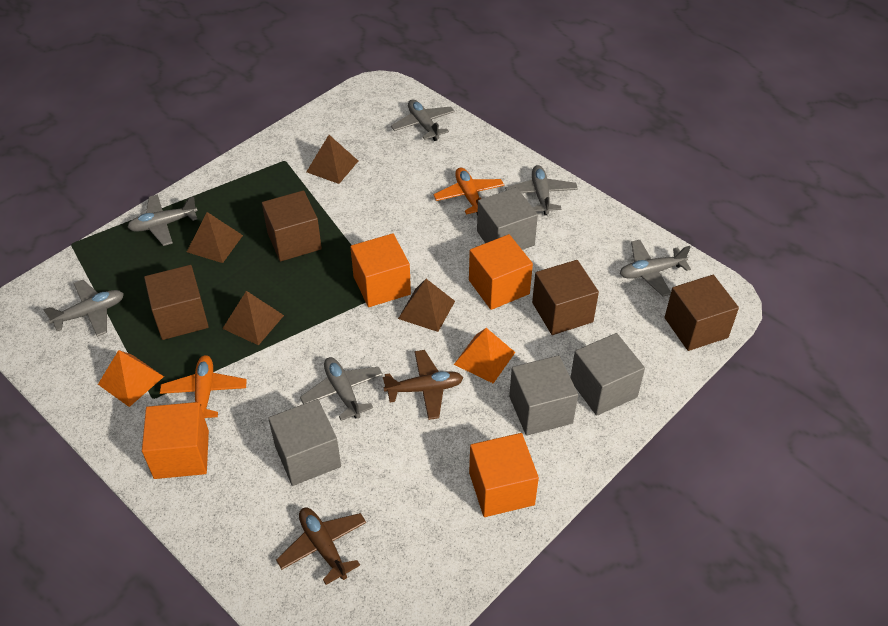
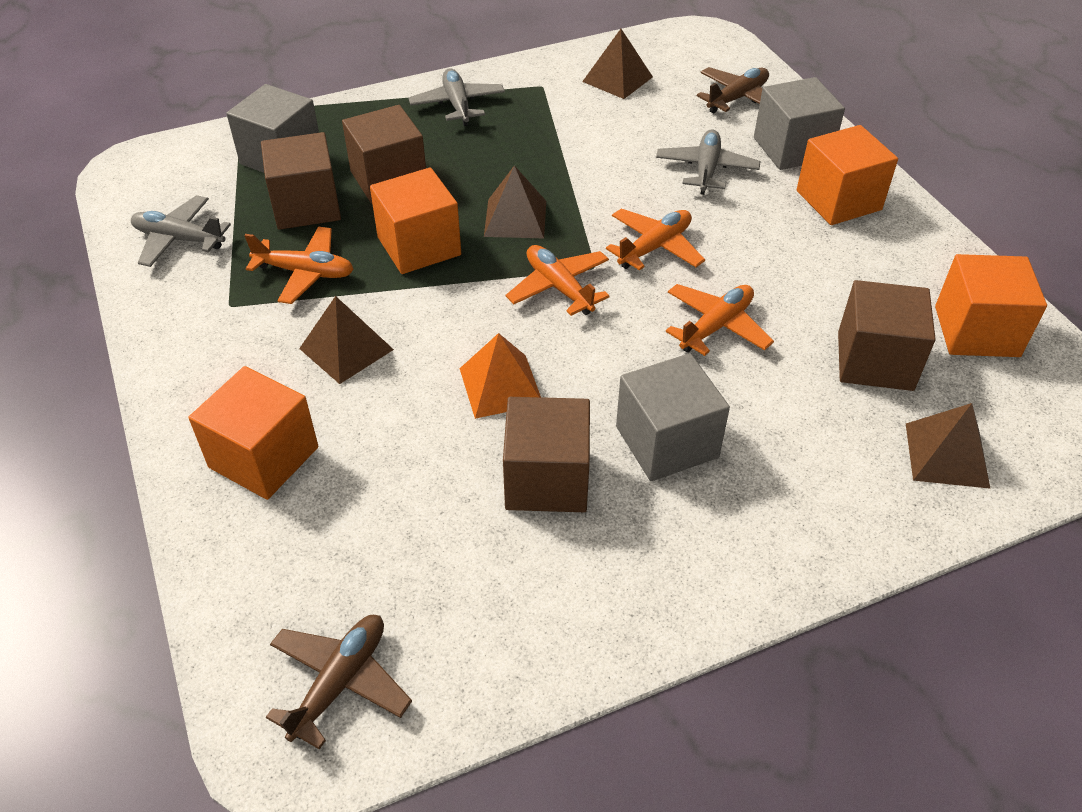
grey cube: 4 -> 3
grey plane: 6 -> 3
orange plane: 2 -> 4
orange pyramid: 2 -> 1

